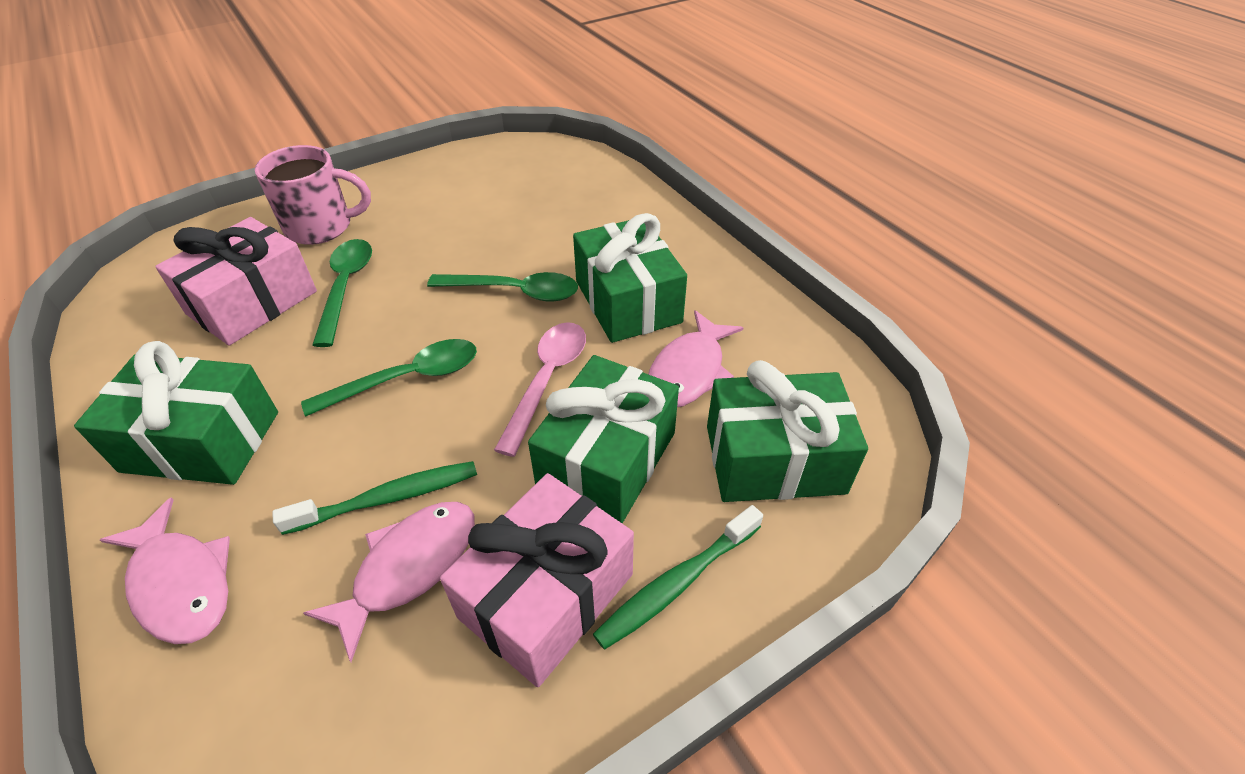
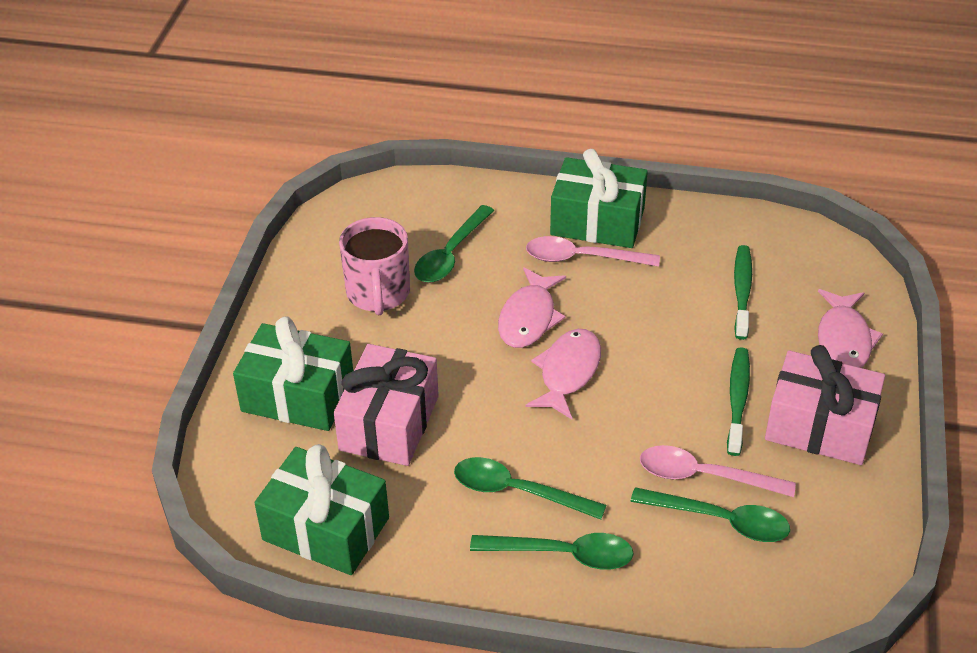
green gift: 4 -> 3
green spoon: 3 -> 4
pink spoon: 1 -> 2

